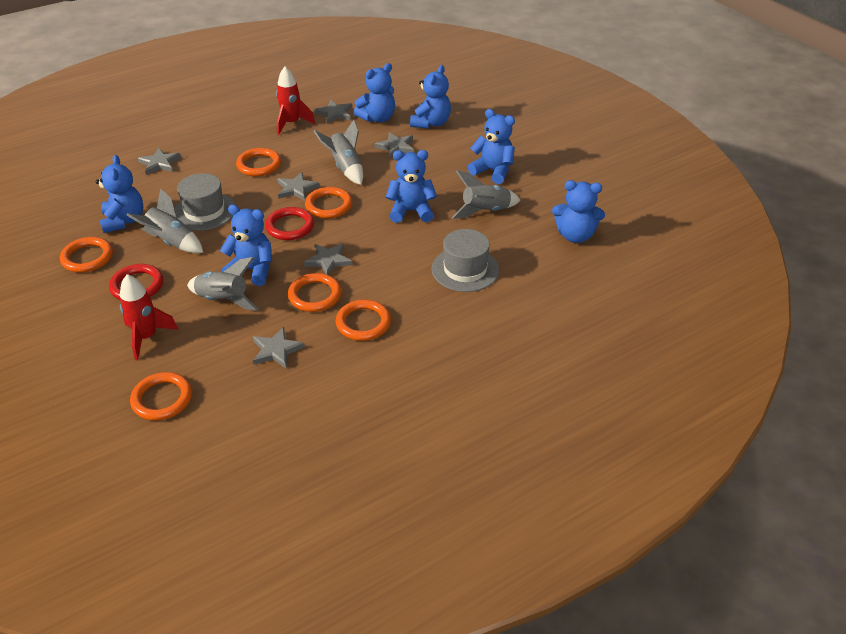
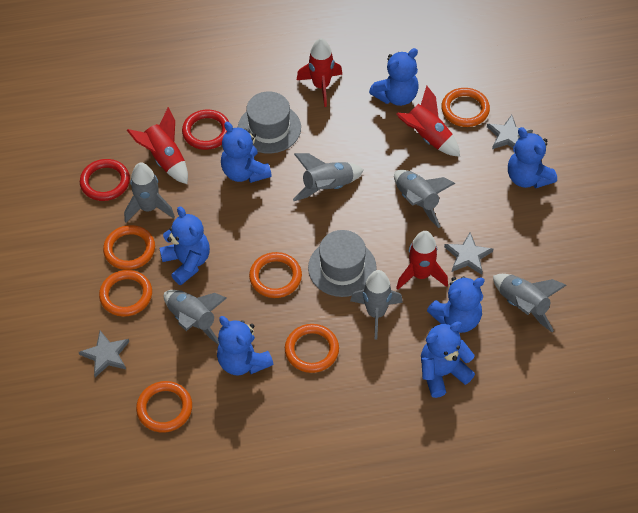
grey rocket: 4 -> 6
grey star: 6 -> 3
red rocket: 2 -> 4

